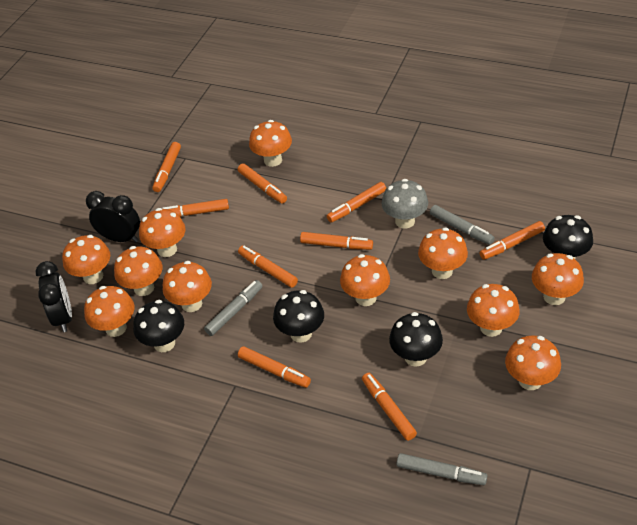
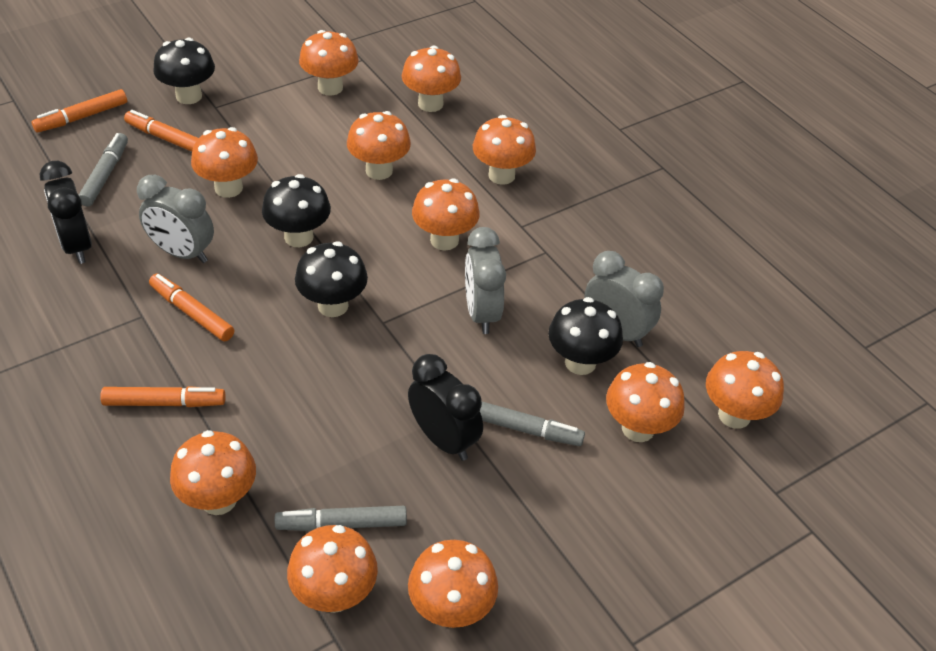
grey clock: 0 -> 3
grey mushroom: 1 -> 0
orange marker: 9 -> 4

